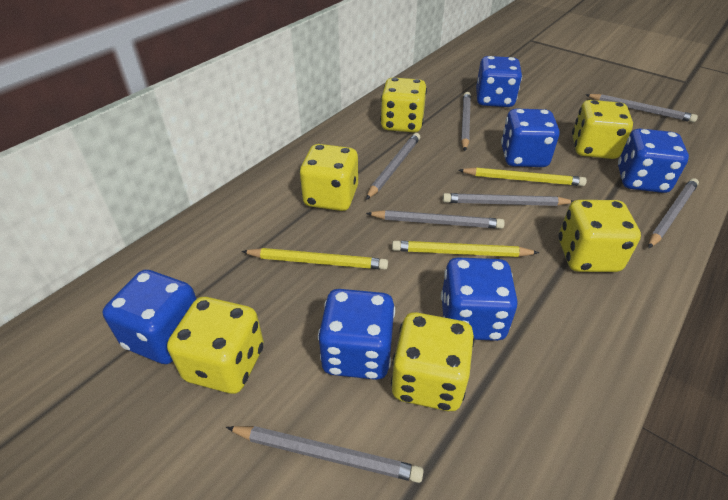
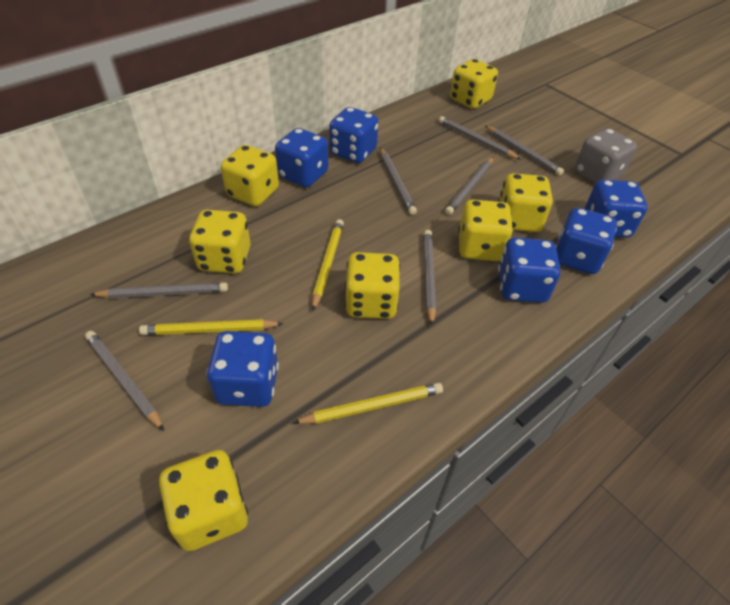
grey dice: 0 -> 1
yellow dice: 6 -> 7

